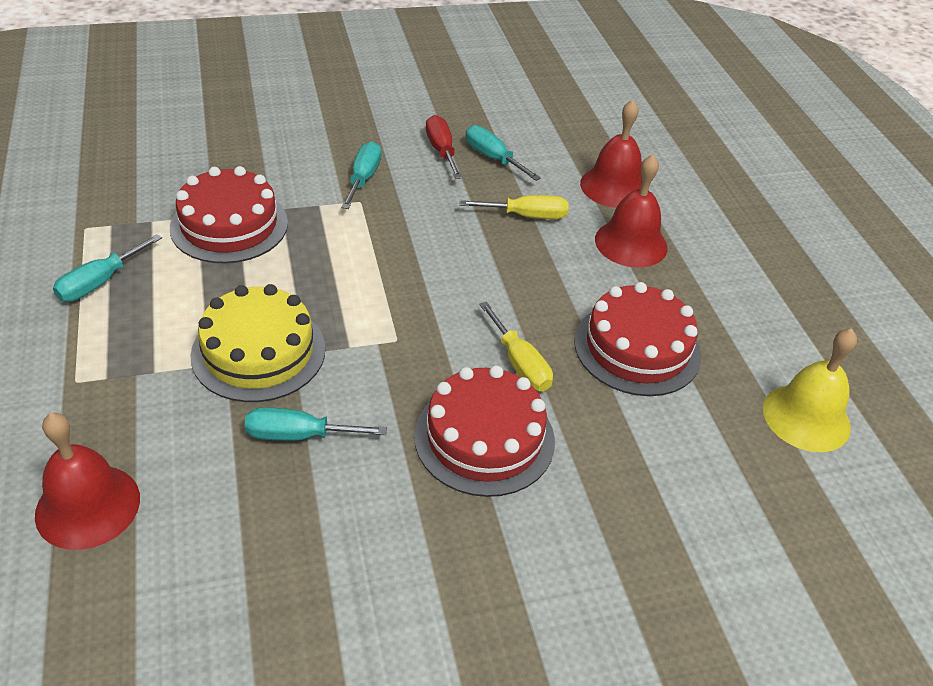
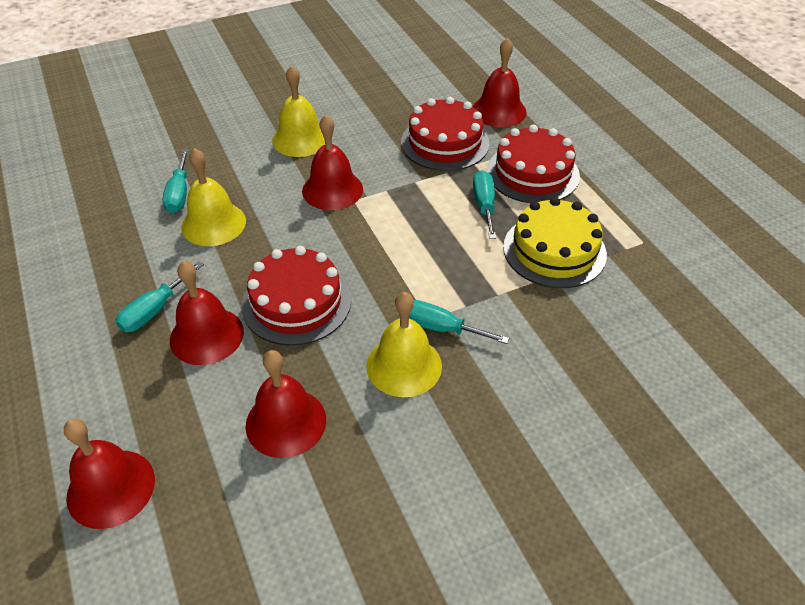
red bell: 3 -> 5
red screwdriver: 1 -> 0
yellow bell: 1 -> 3
yellow screwdriver: 2 -> 0

